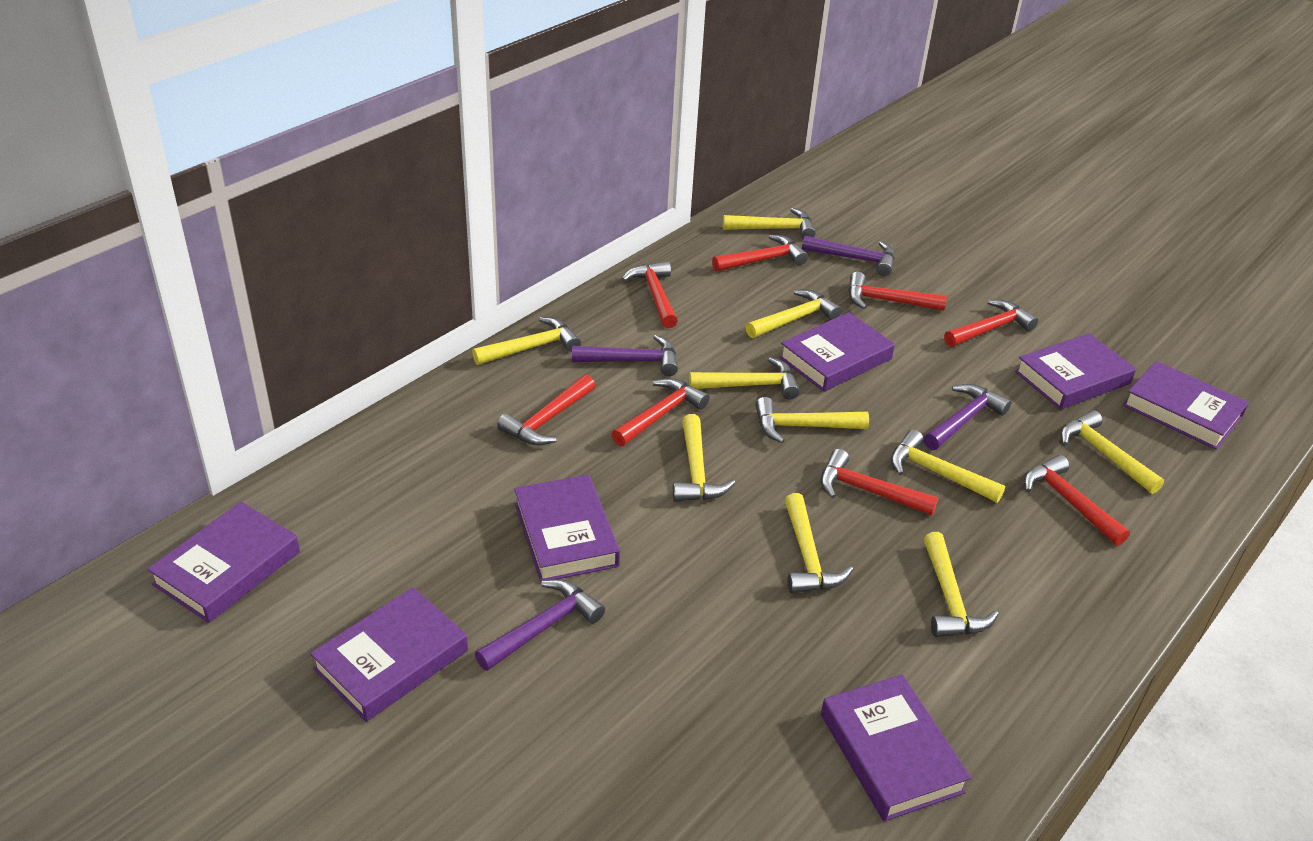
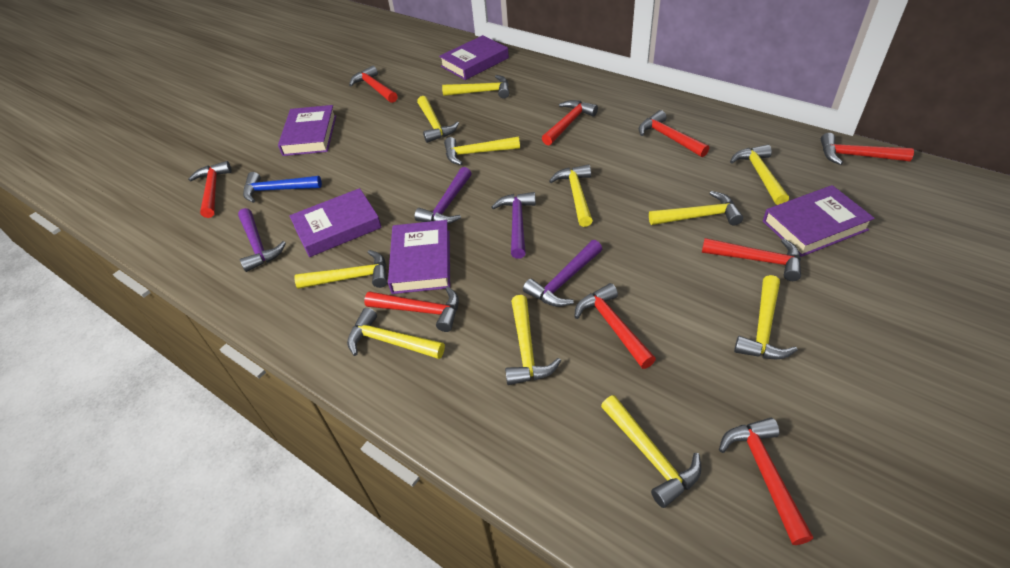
blue hammer: 0 -> 1
purple book: 7 -> 5
red hammer: 8 -> 9
yellow hammer: 10 -> 11

